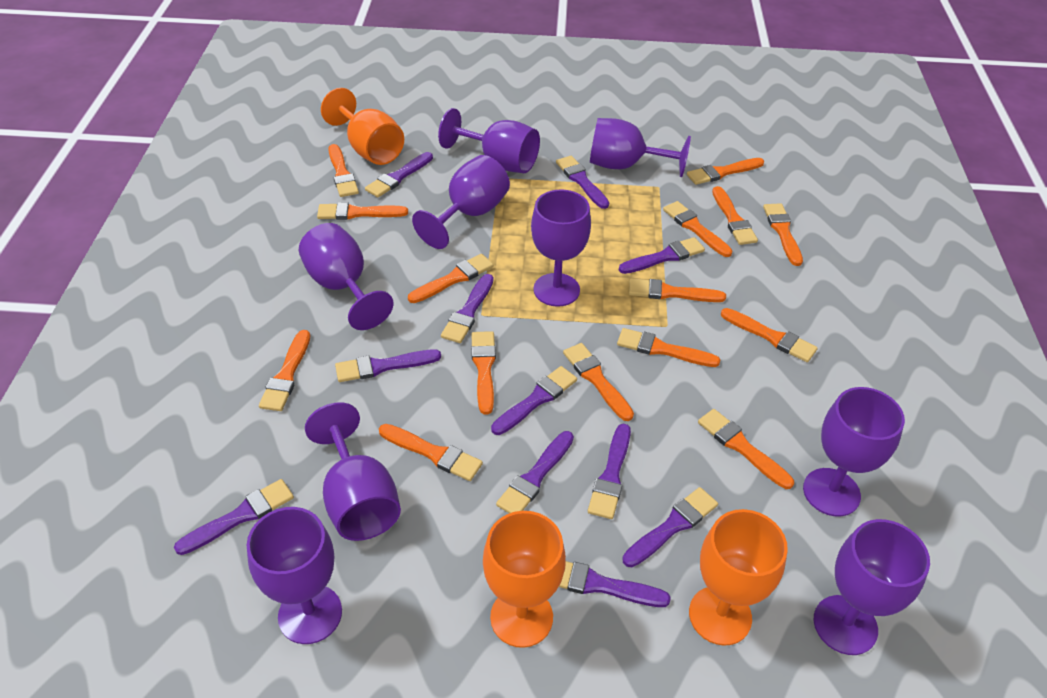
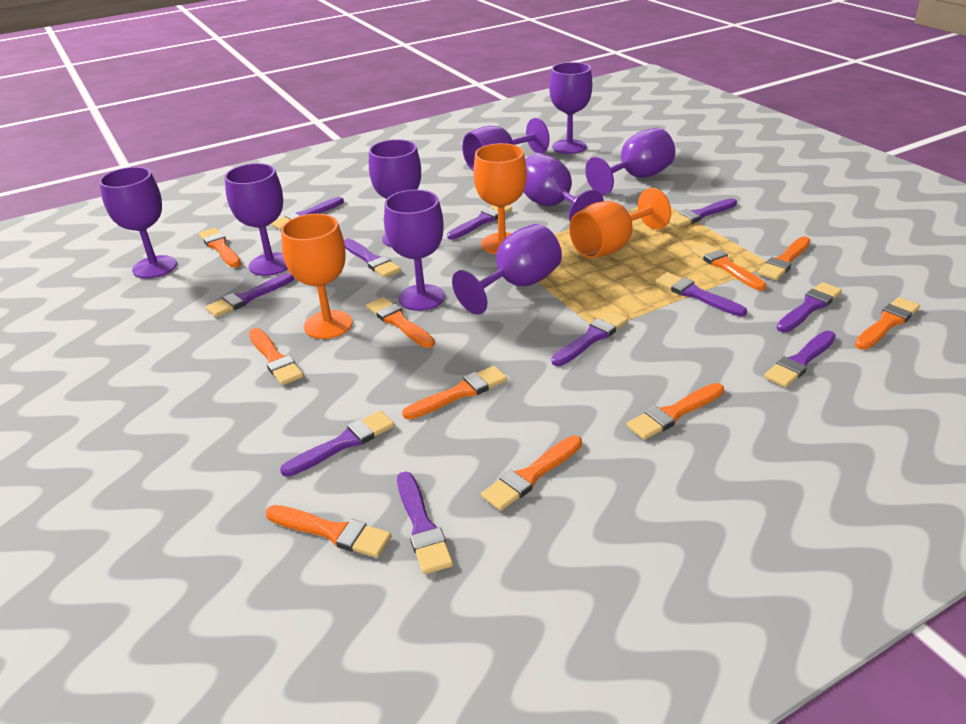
orange brush: 15 -> 10

